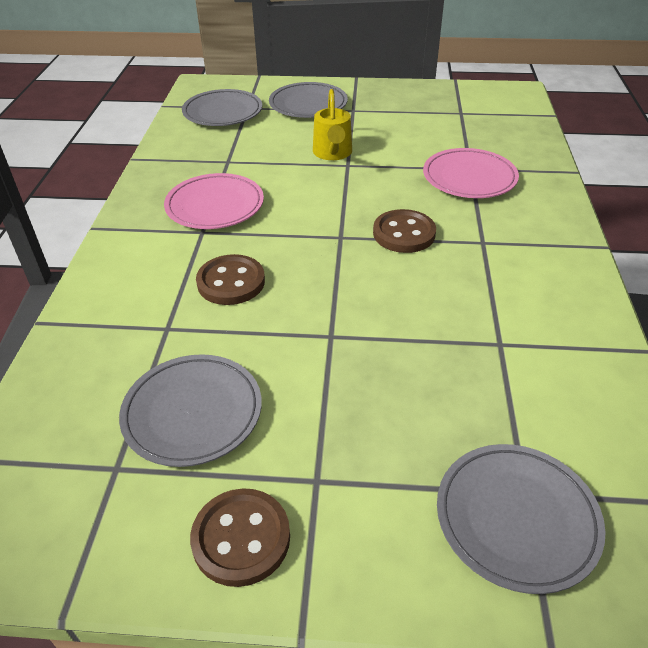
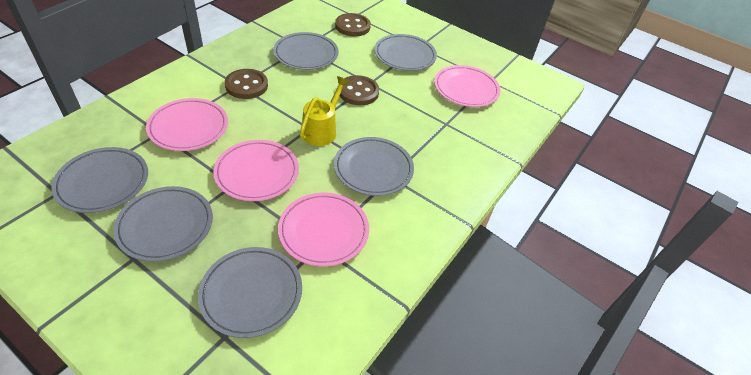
grey plate: 4 -> 6
pink plate: 2 -> 4

